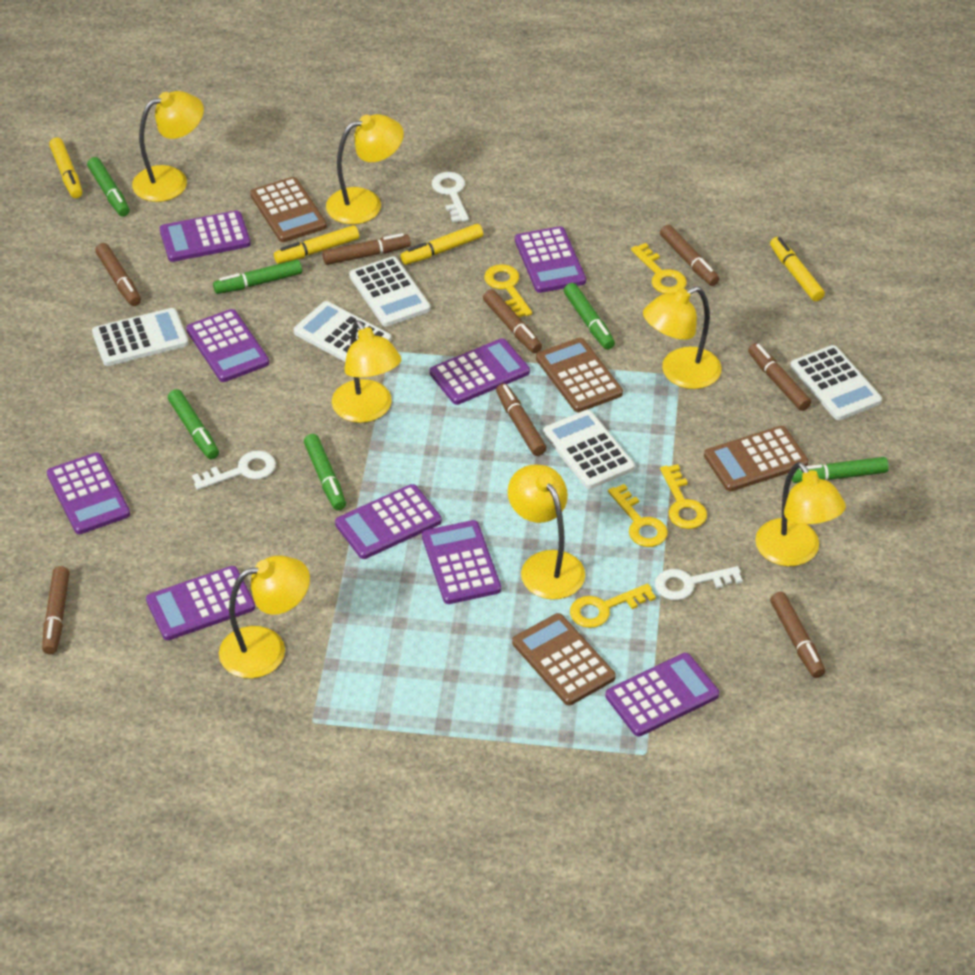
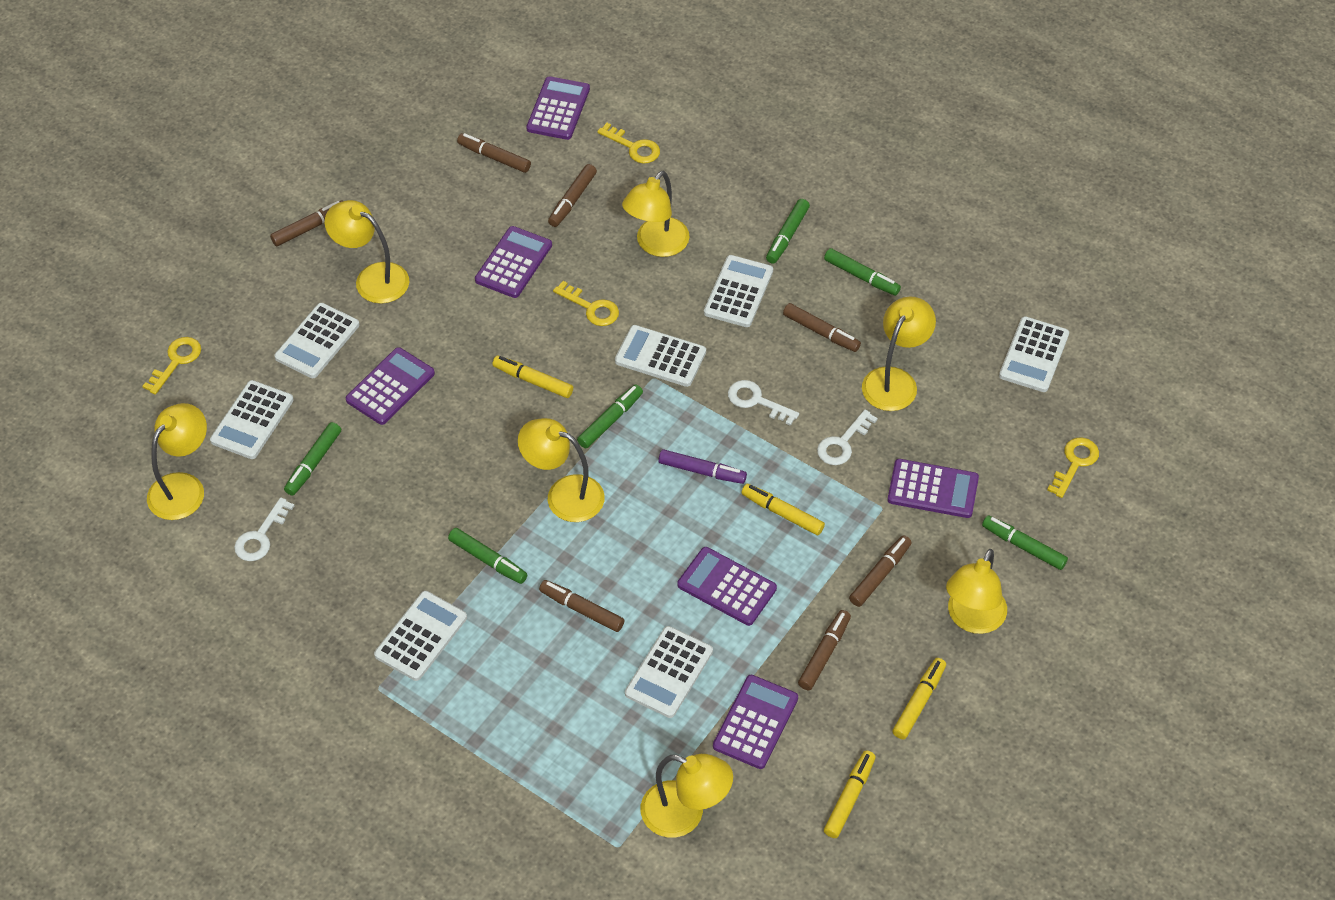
brown calculator: 4 -> 0
brown marker: 8 -> 7
purple calculator: 9 -> 6
purple marker: 0 -> 1
white calculator: 5 -> 7
yellow key: 5 -> 4

